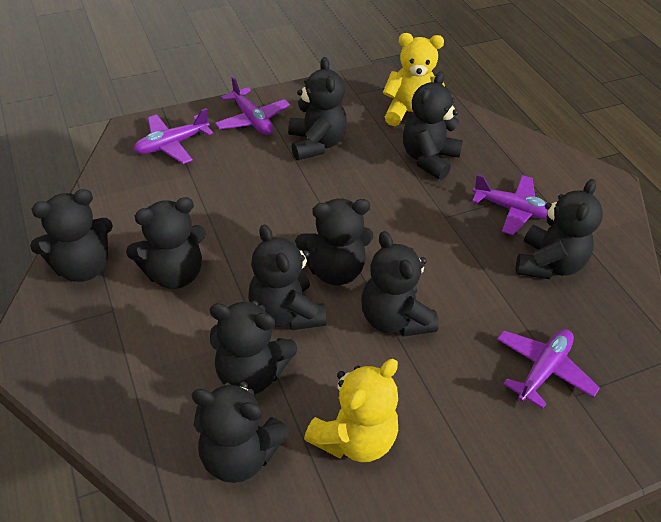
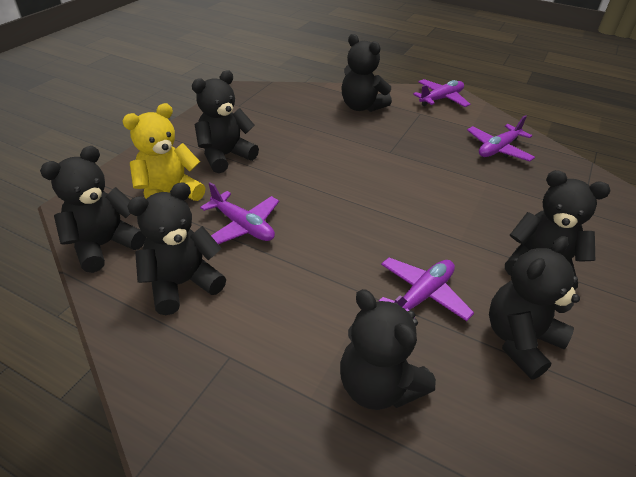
black teddy bear: 10 -> 7
yellow teddy bear: 2 -> 1

